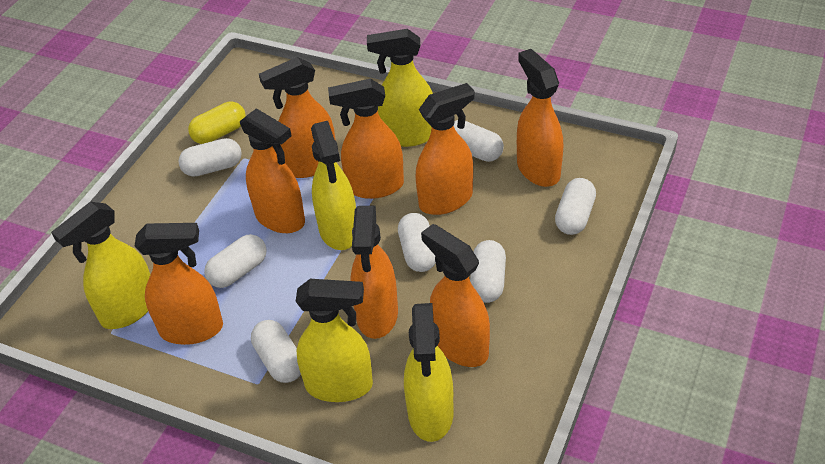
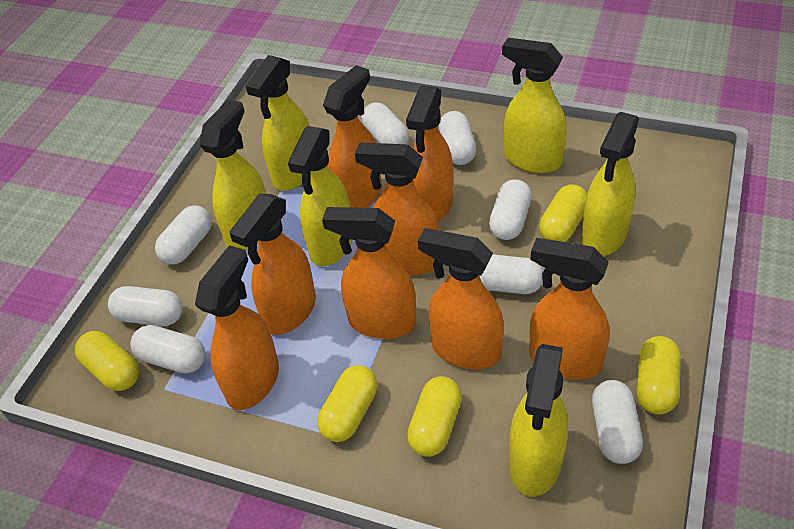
white capsule: 7 -> 8
yellow capsule: 1 -> 5
yellow spray bottle: 5 -> 6

